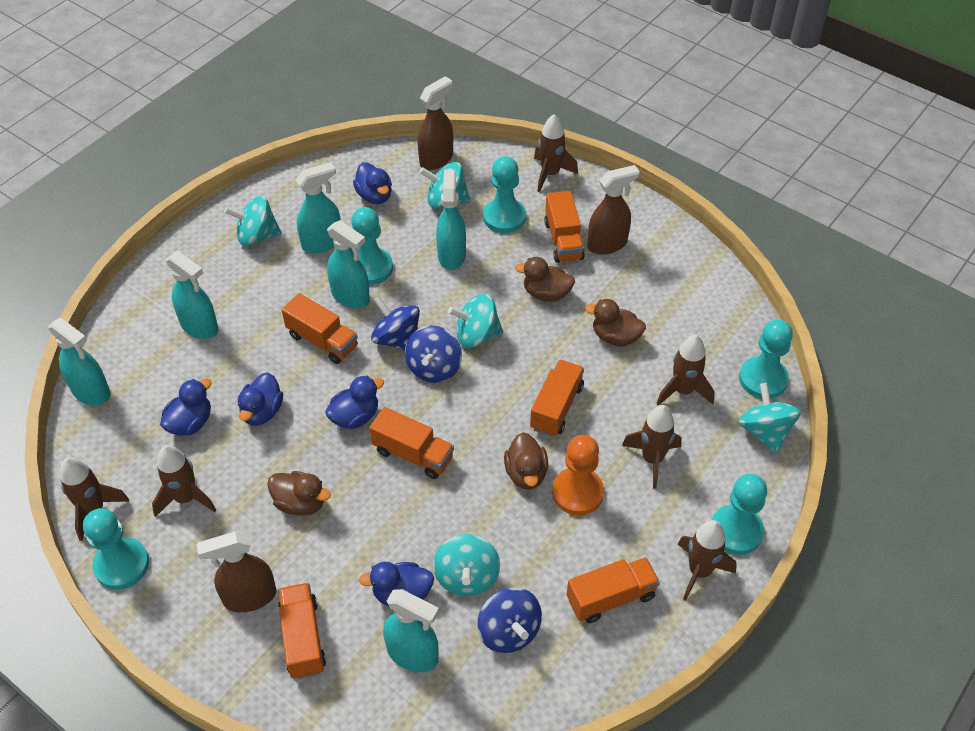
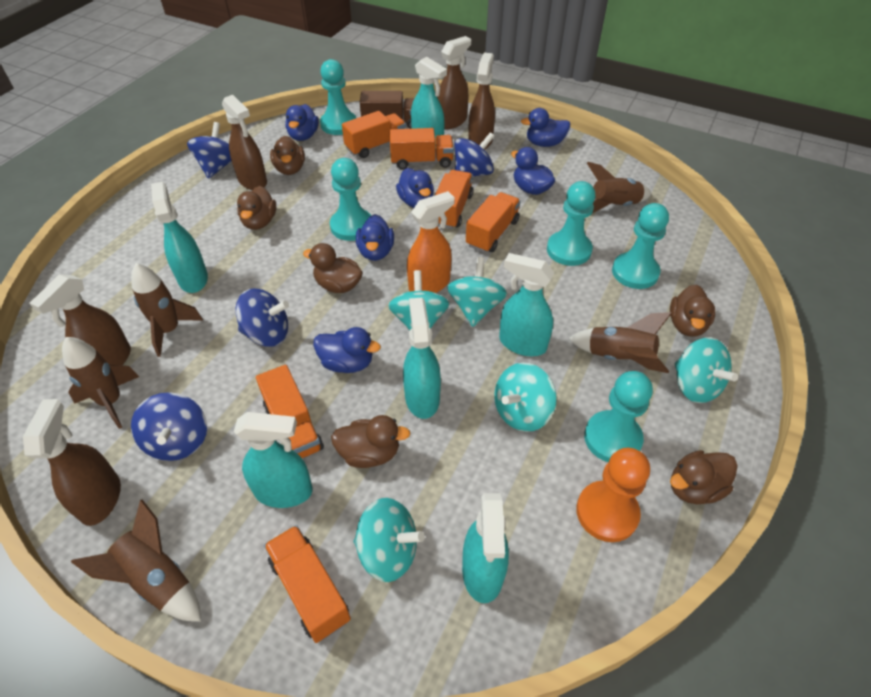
blue duck: 5 -> 6
blue spinning top: 3 -> 4
brown duck: 4 -> 6
brown rocket: 6 -> 5
brown spray bottle: 3 -> 5
brown truck: 0 -> 1
orange spray bottle: 0 -> 1

